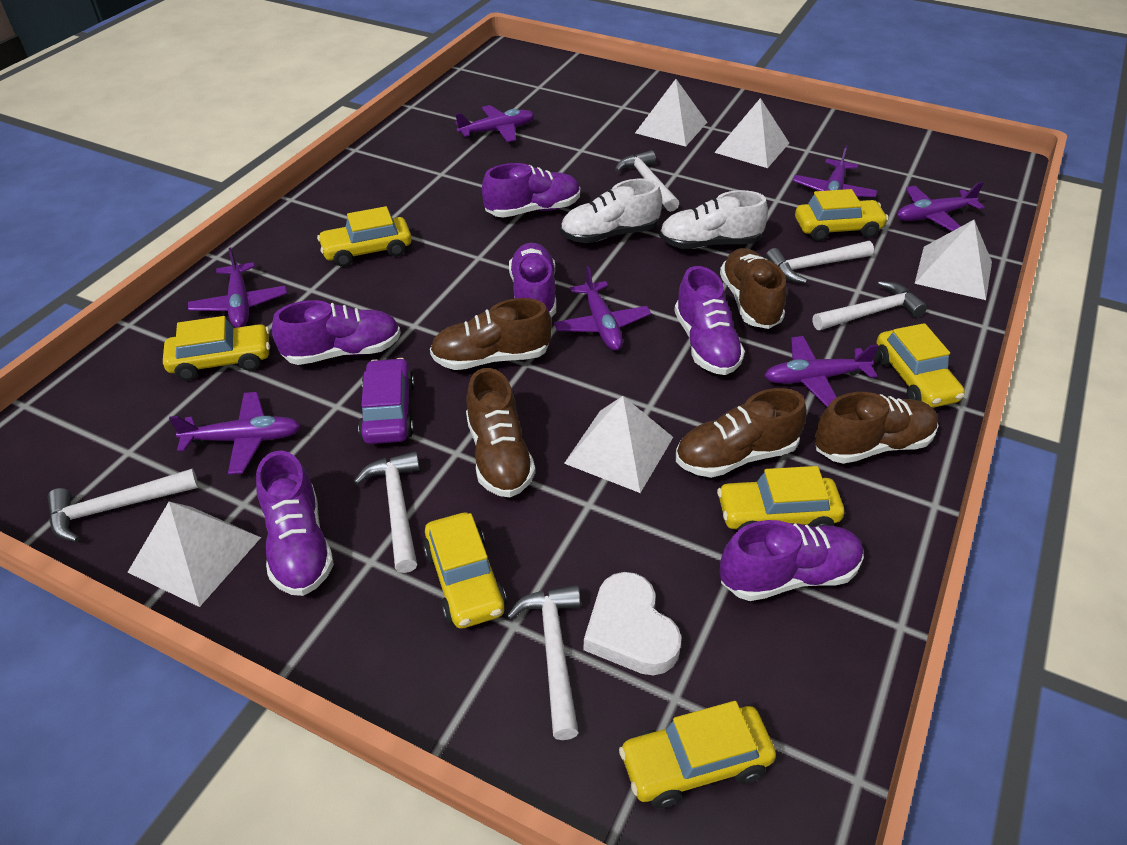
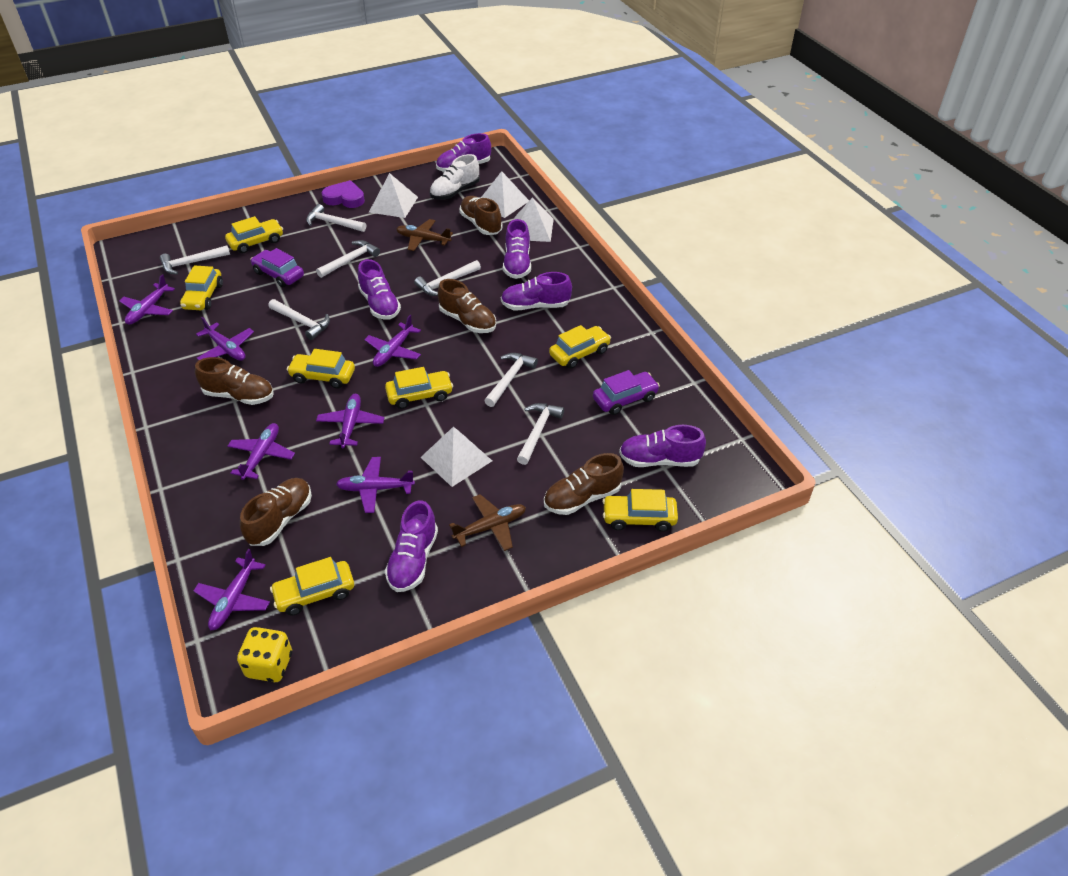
brown plane: 0 -> 2
purple car: 1 -> 2
purple heart: 0 -> 1
white hammer: 6 -> 7
white heart: 1 -> 0
white pyramid: 5 -> 4
white shoe: 2 -> 1
yellow dice: 0 -> 1

